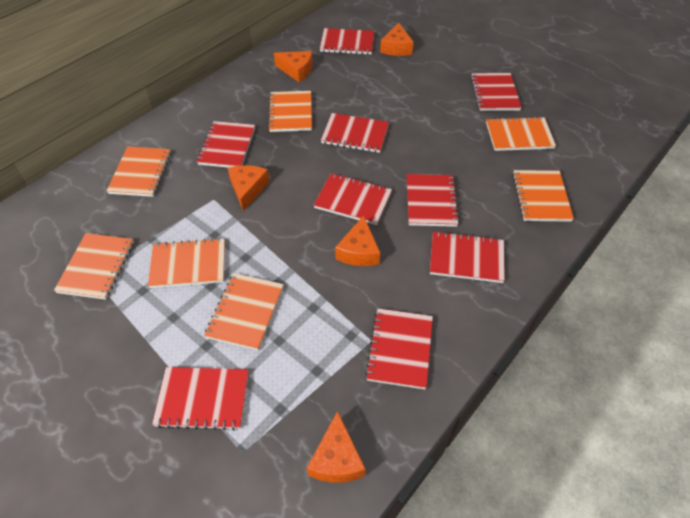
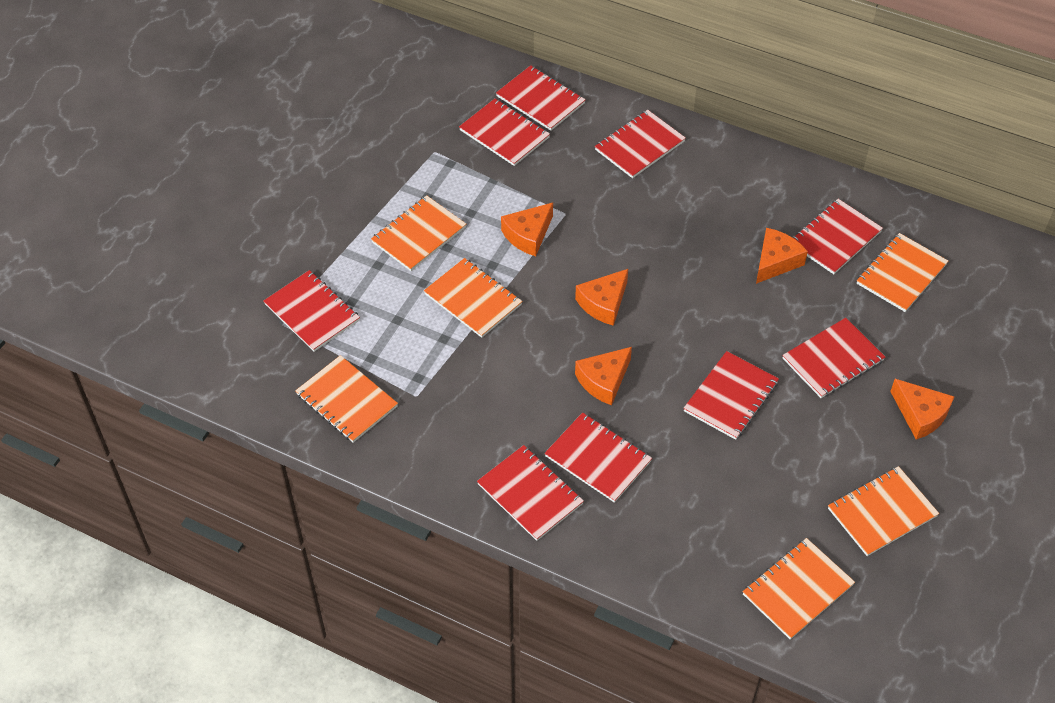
orange notebook: 7 -> 6

